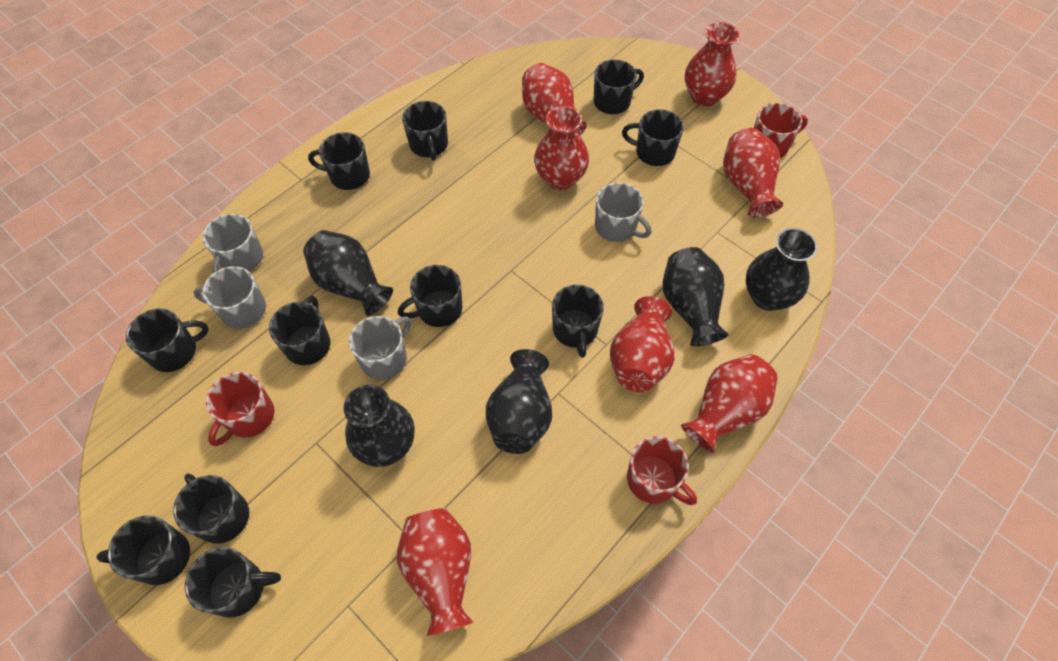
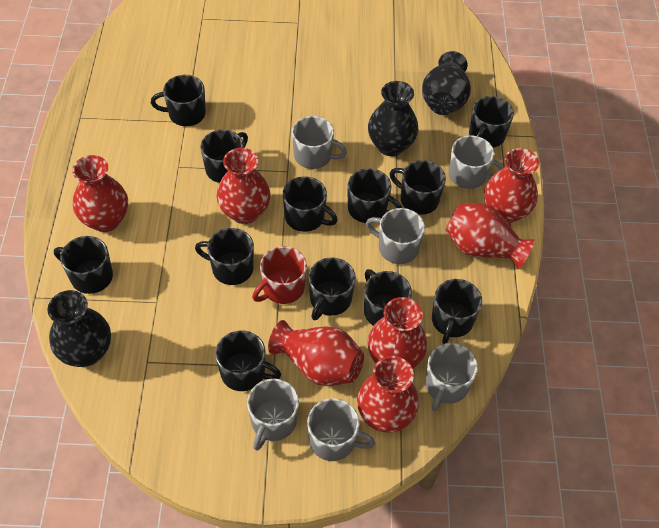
black mug: 11 -> 12
black vase: 5 -> 3
grey mug: 4 -> 6
red mug: 3 -> 1

